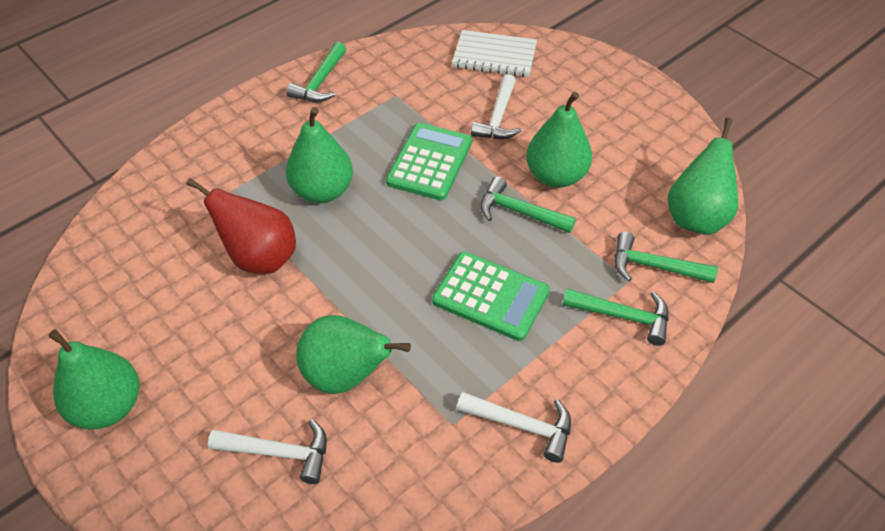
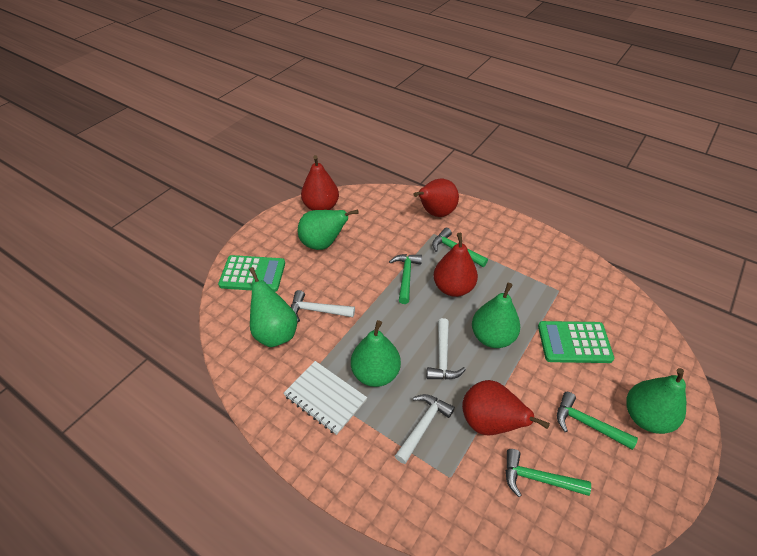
red pear: 1 -> 4

